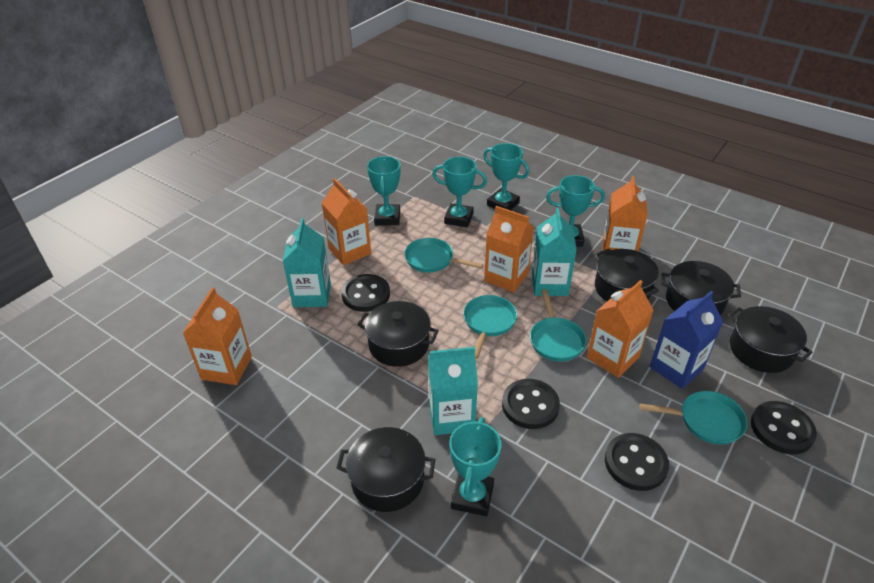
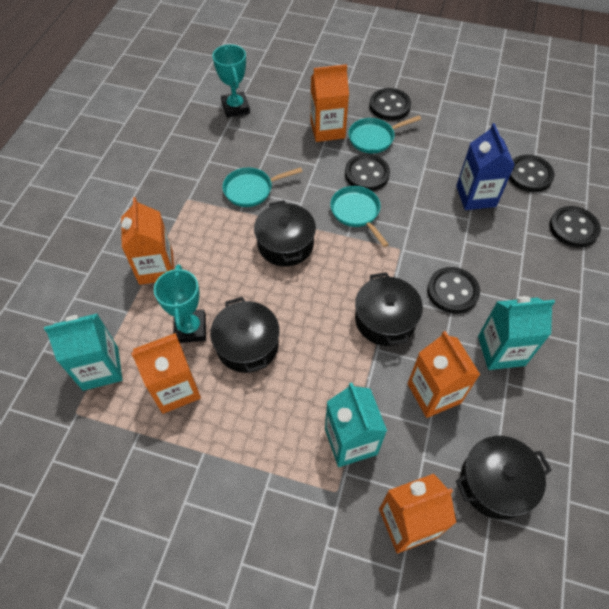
black button: 4 -> 5
black pot: 5 -> 4
turquoise pan: 4 -> 3
turquoise trophy: 5 -> 2

